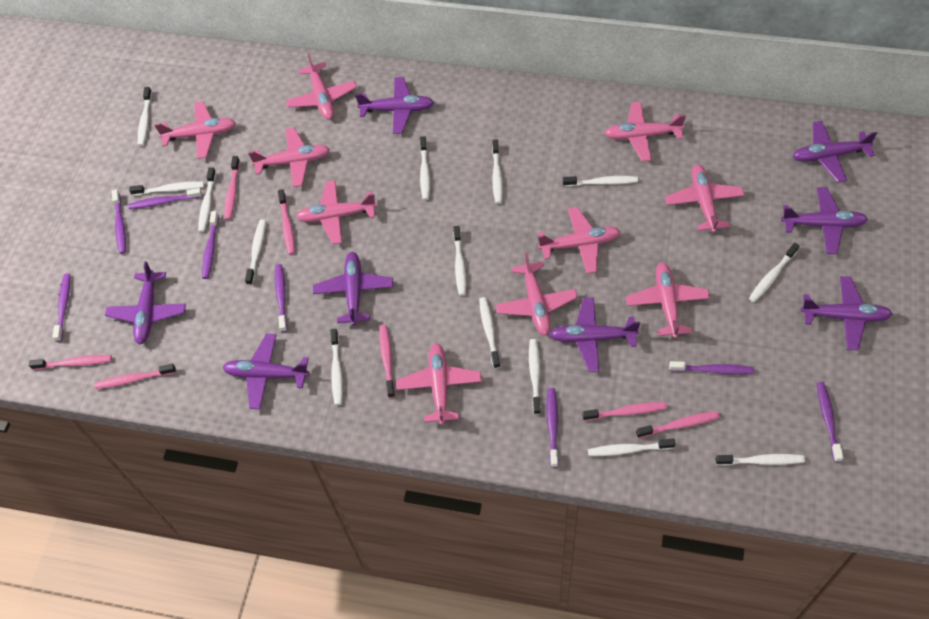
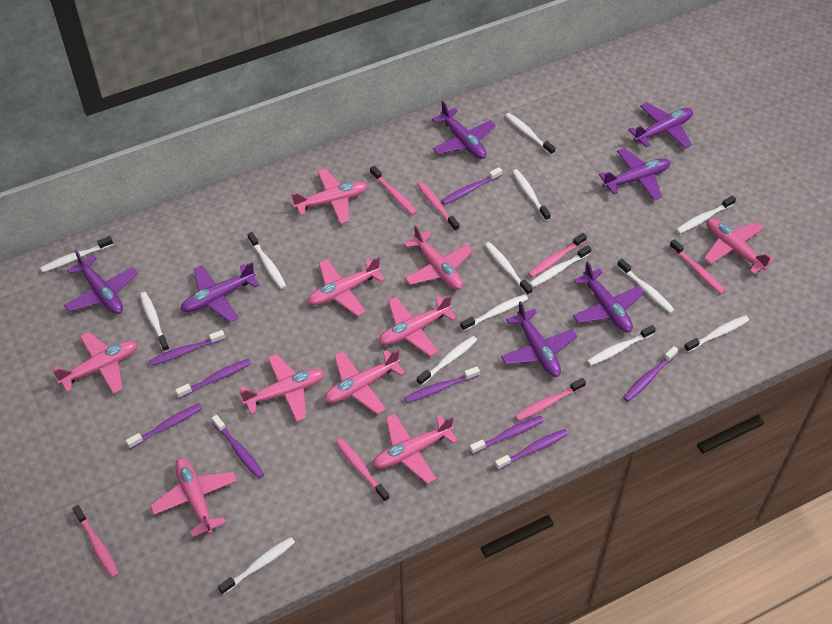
purple plane: 8 -> 7
purple toothbrush: 8 -> 9

